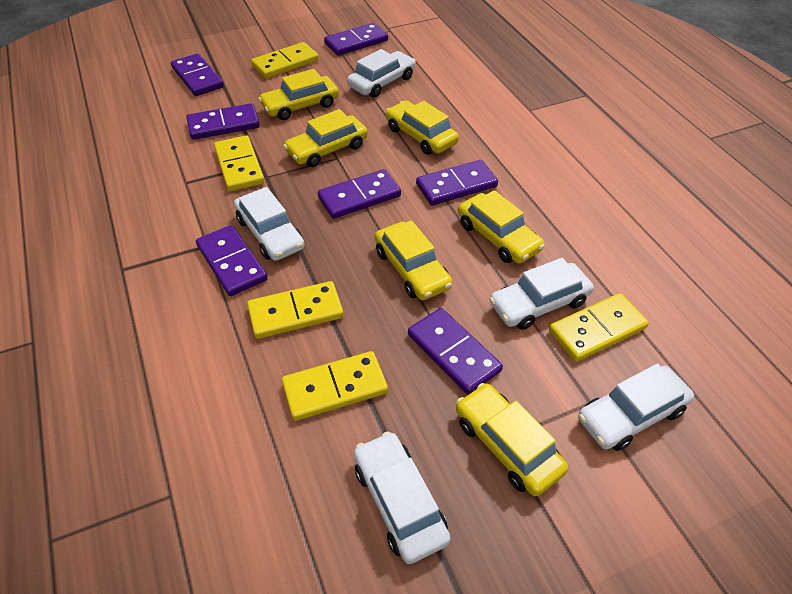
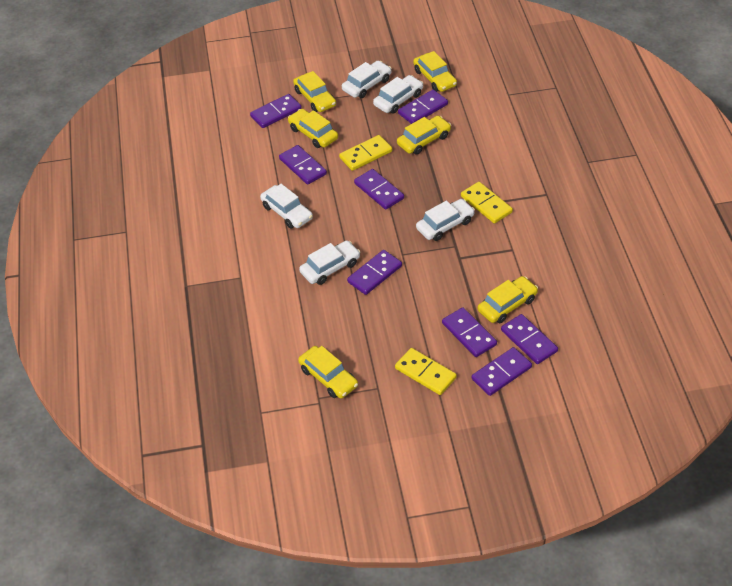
purple domino: 7 -> 8
yellow domino: 5 -> 3

